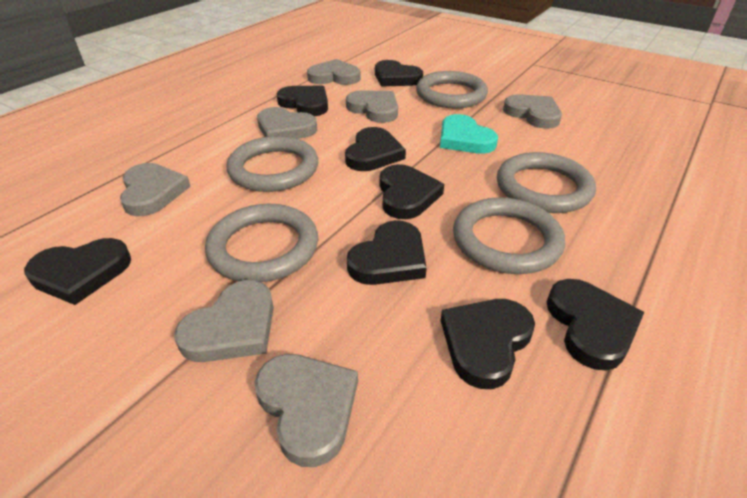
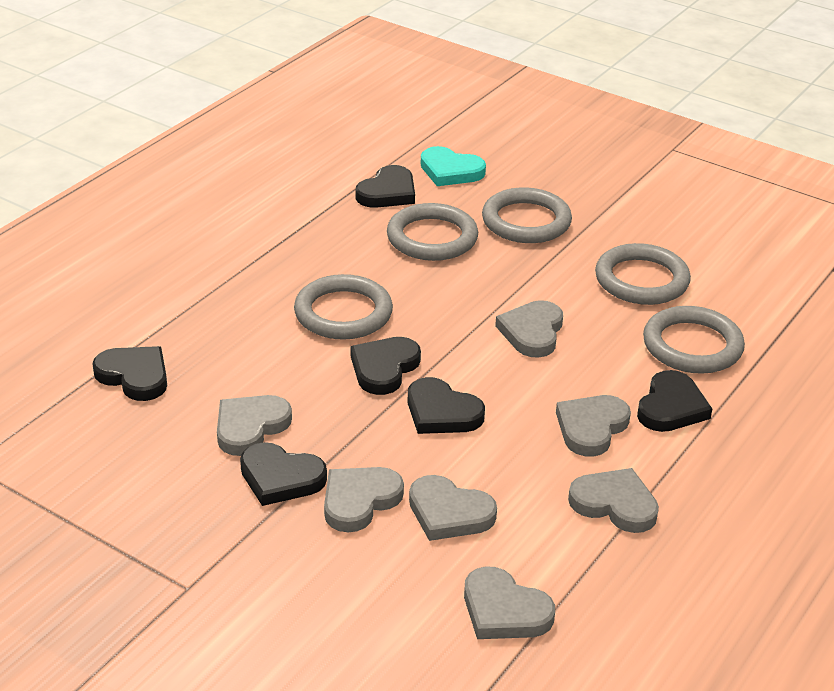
black heart: 8 -> 6

